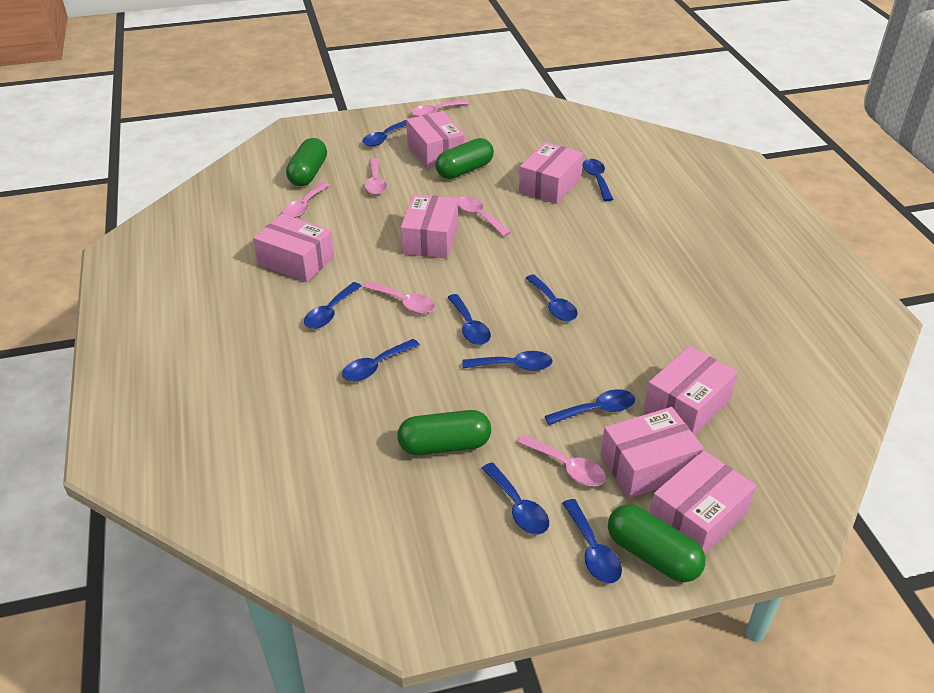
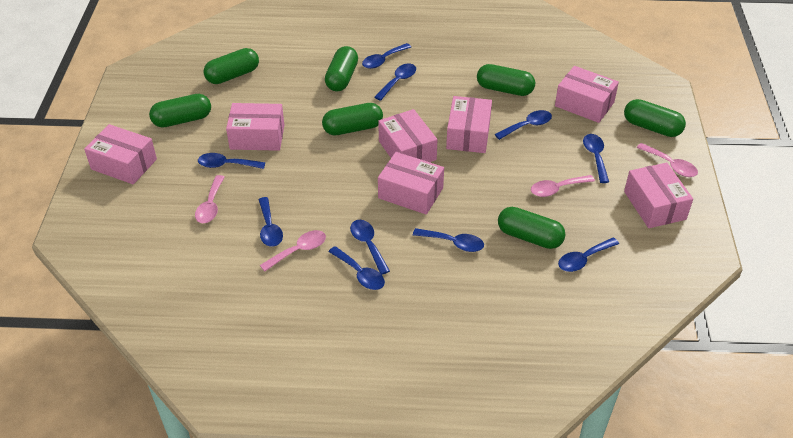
green capsule: 4 -> 7
pink spoon: 6 -> 4

